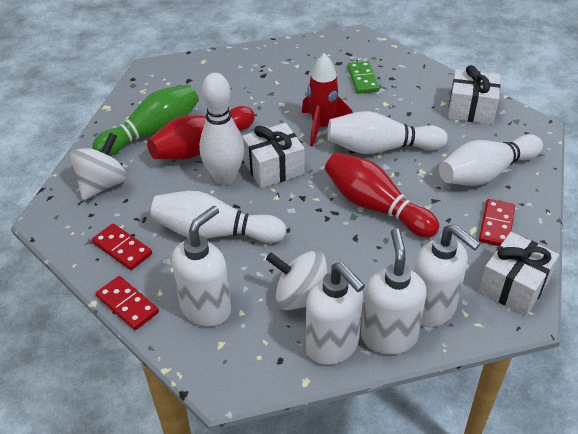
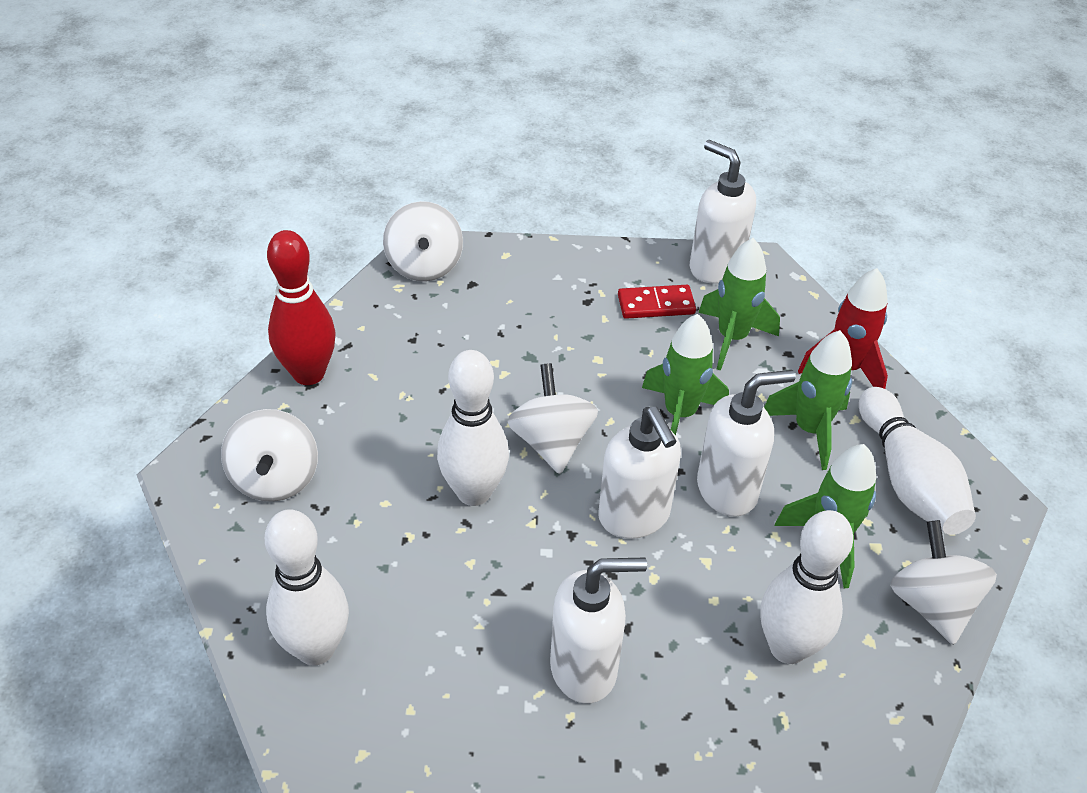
green bowling pin: 1 -> 0
green domino: 1 -> 0
green rocket: 0 -> 4
red bowling pin: 2 -> 1
red domino: 3 -> 1
white gift: 3 -> 0
white spinning top: 2 -> 4

